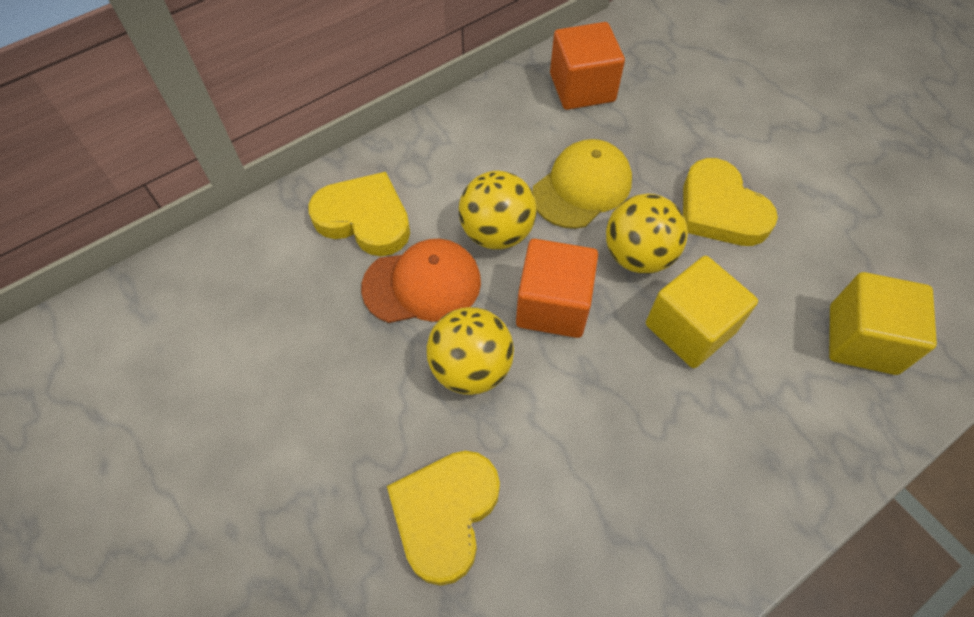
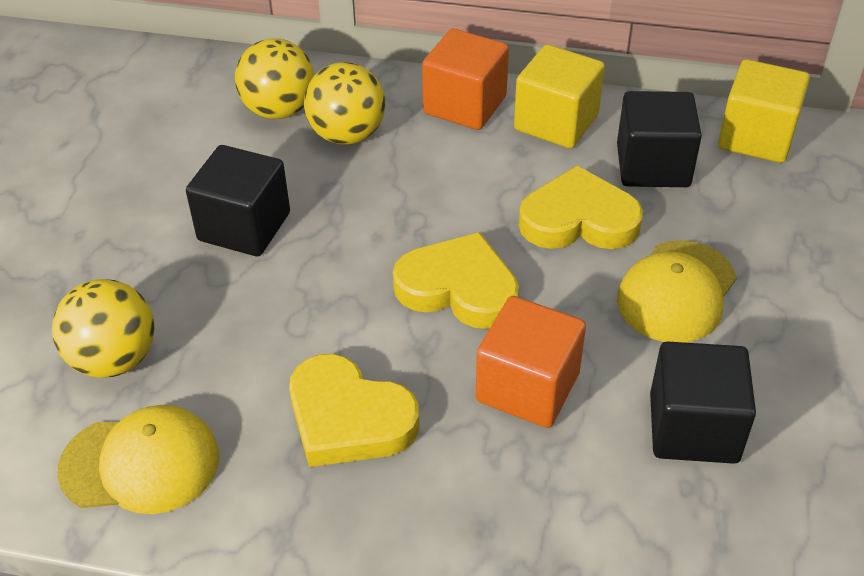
black cube: 0 -> 3
orange cap: 1 -> 0
yellow cap: 1 -> 2

